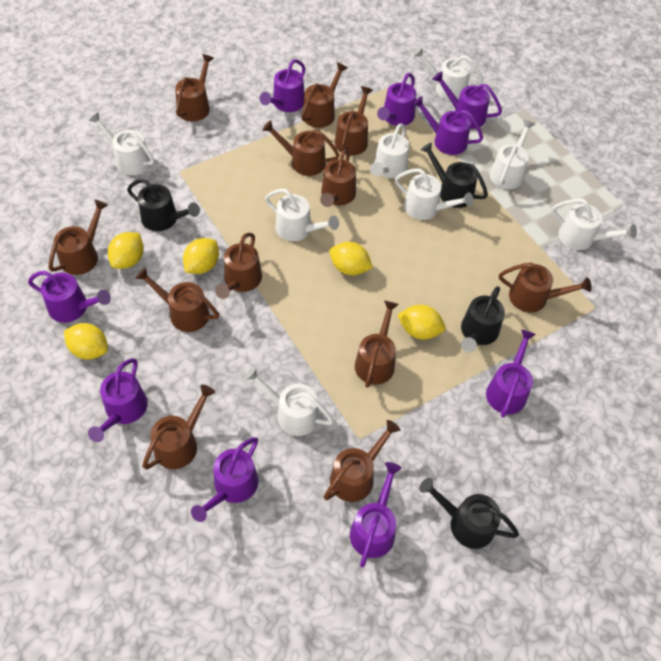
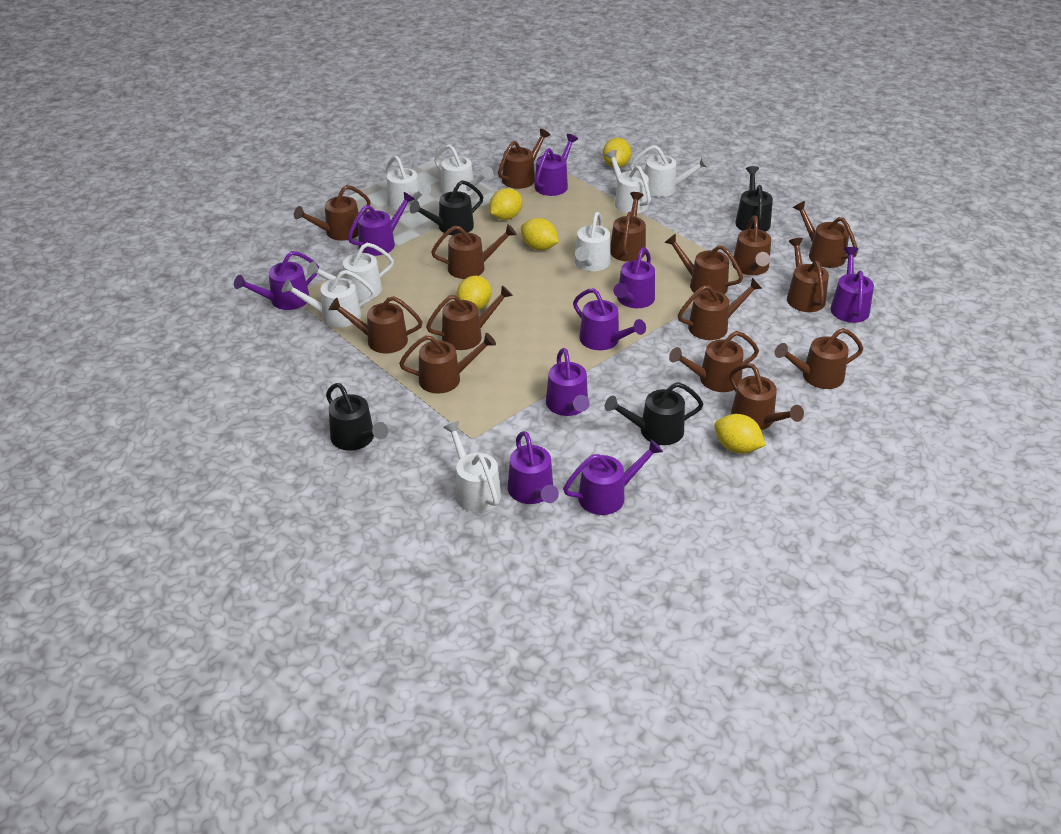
brown watering can: 12 -> 15

